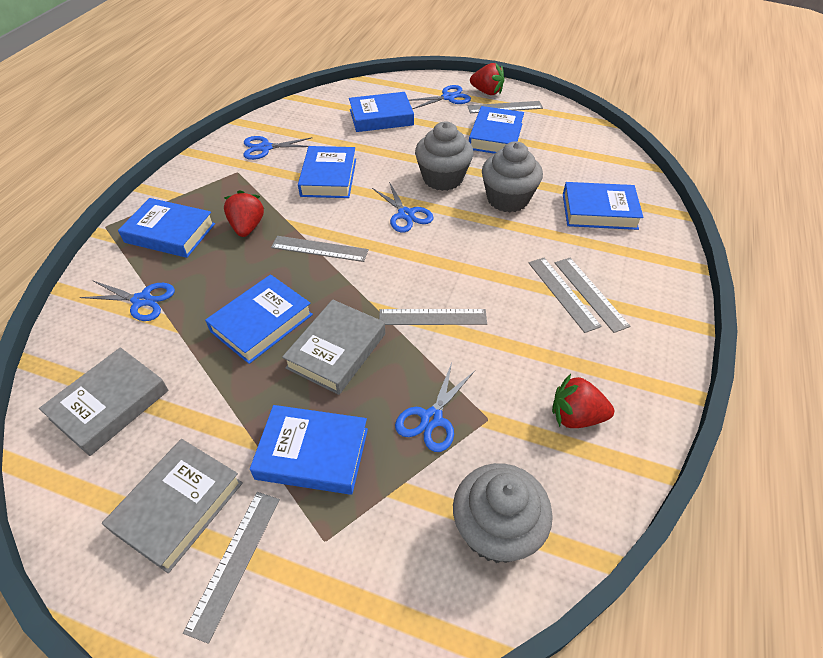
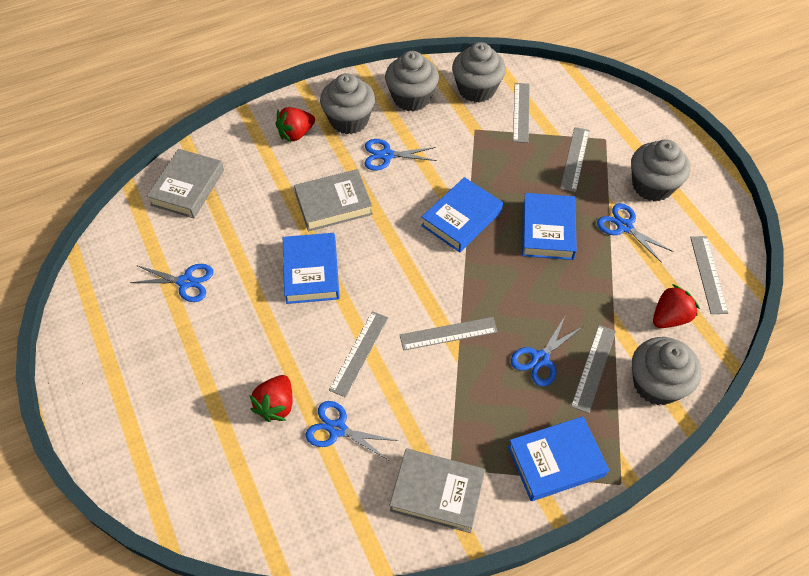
blue book: 7 -> 4
grey cupcake: 3 -> 5

